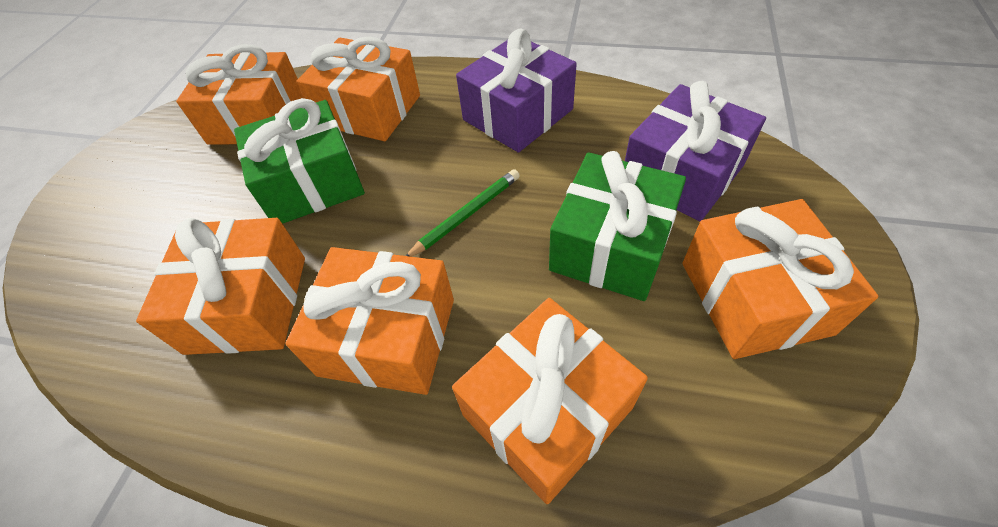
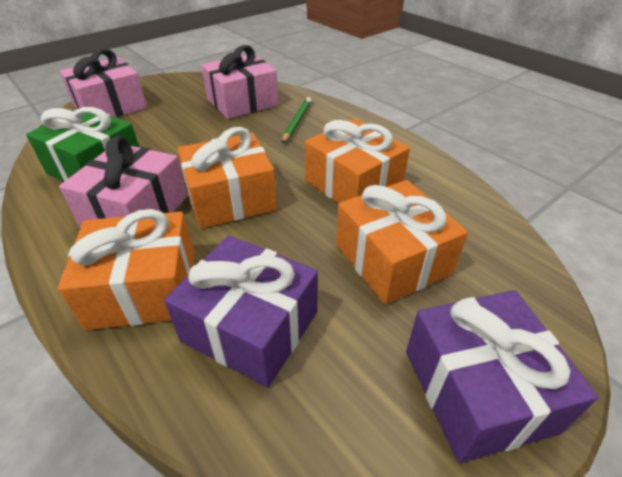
green gift: 2 -> 1
orange gift: 6 -> 4
pink gift: 0 -> 3

